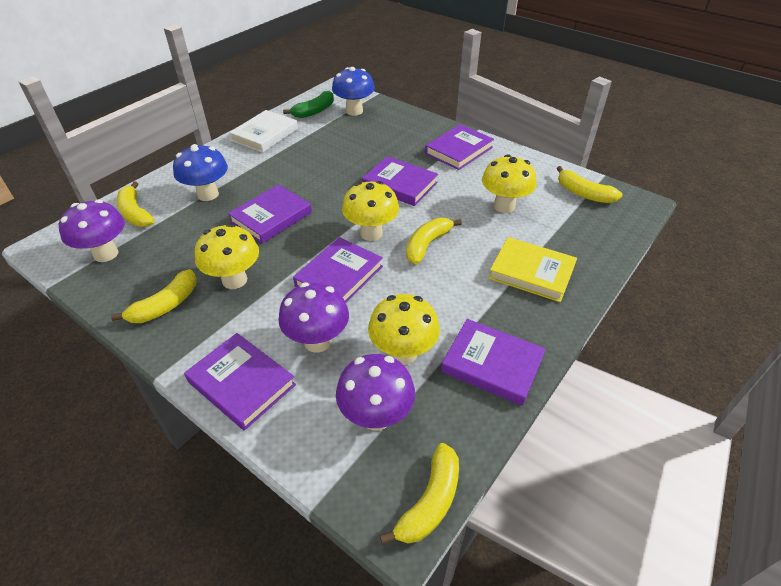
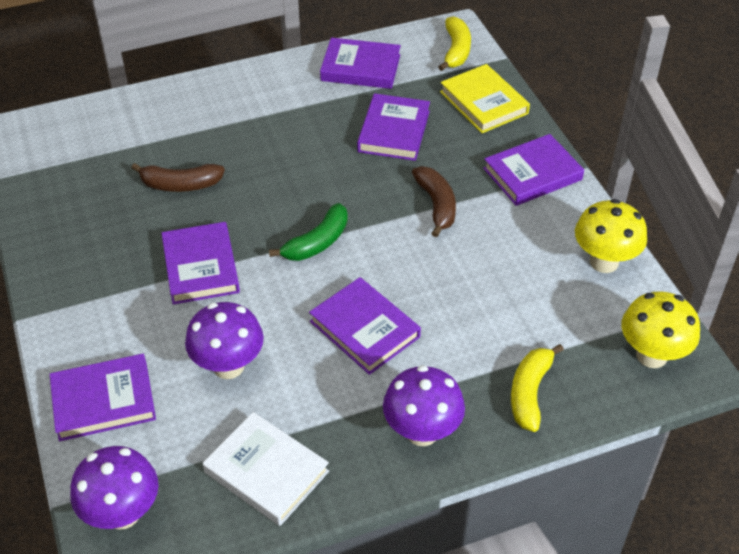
blue mushroom: 2 -> 0
brown banana: 0 -> 2
yellow banana: 5 -> 2
yellow mushroom: 4 -> 2

